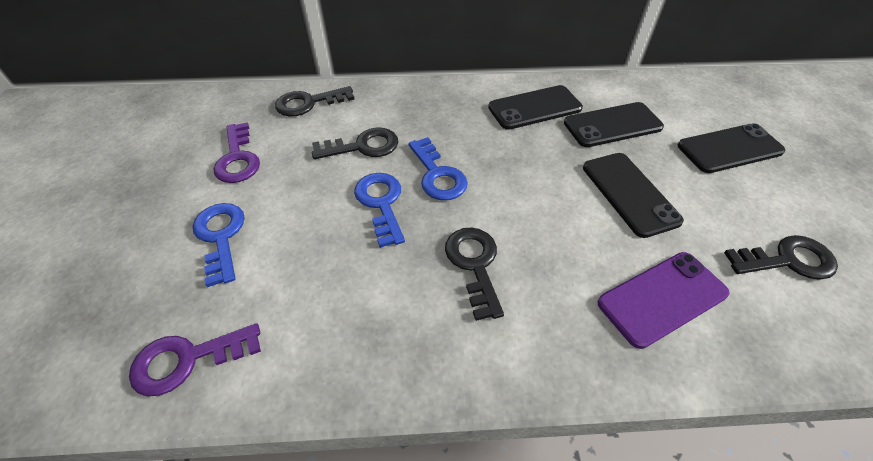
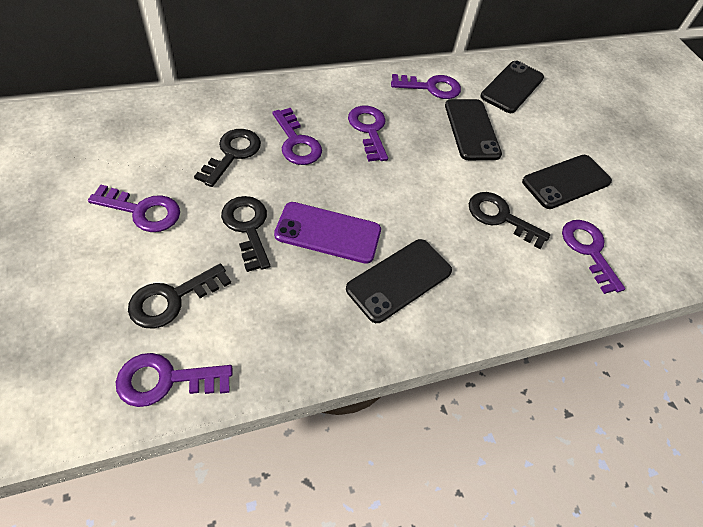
blue key: 3 -> 0
purple key: 2 -> 6

